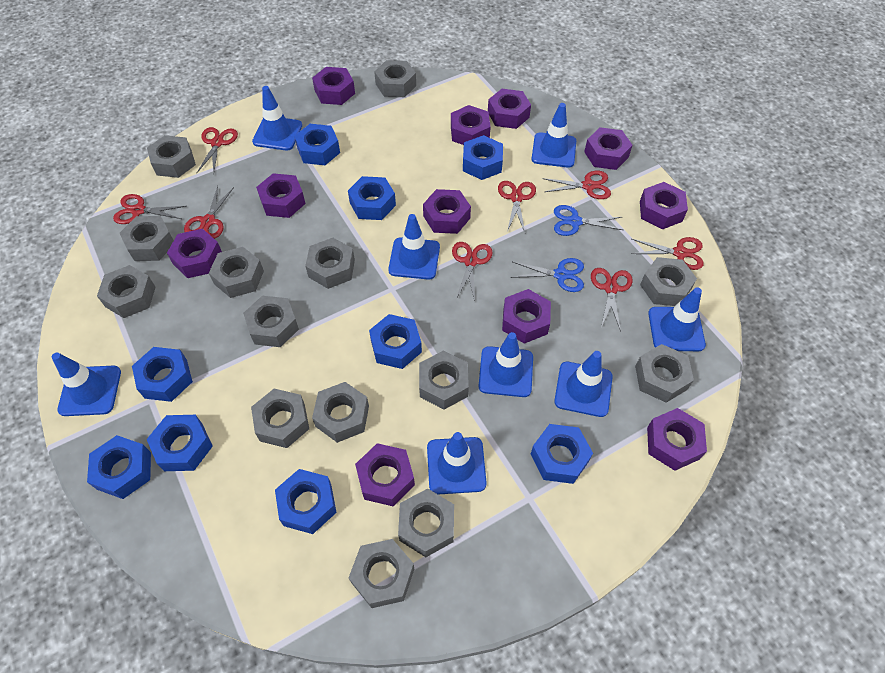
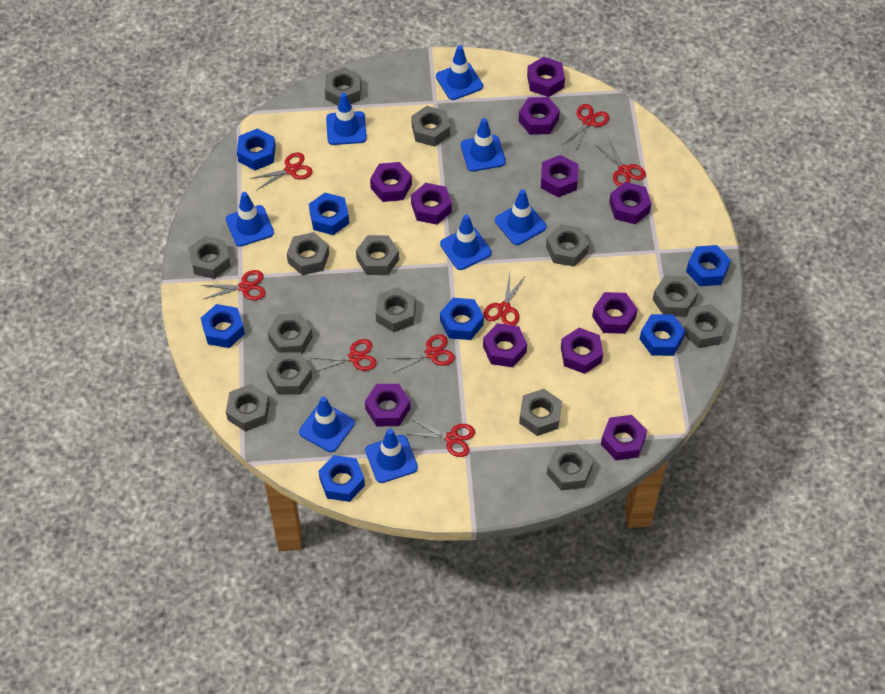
blue nut: 9 -> 7
blue scissors: 2 -> 0

